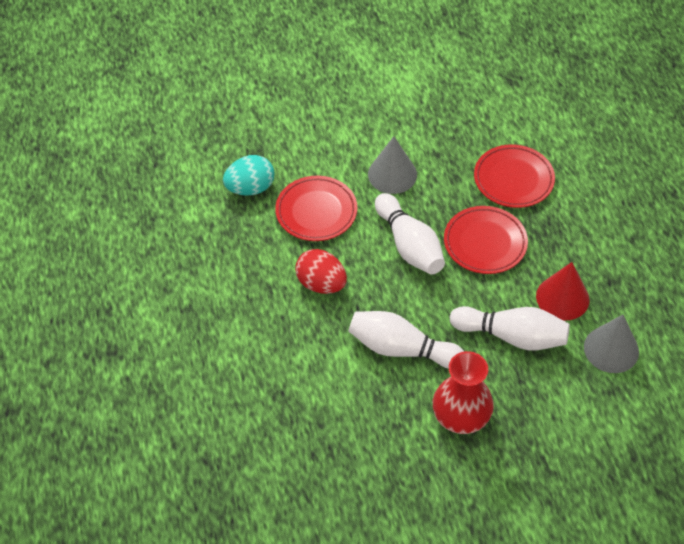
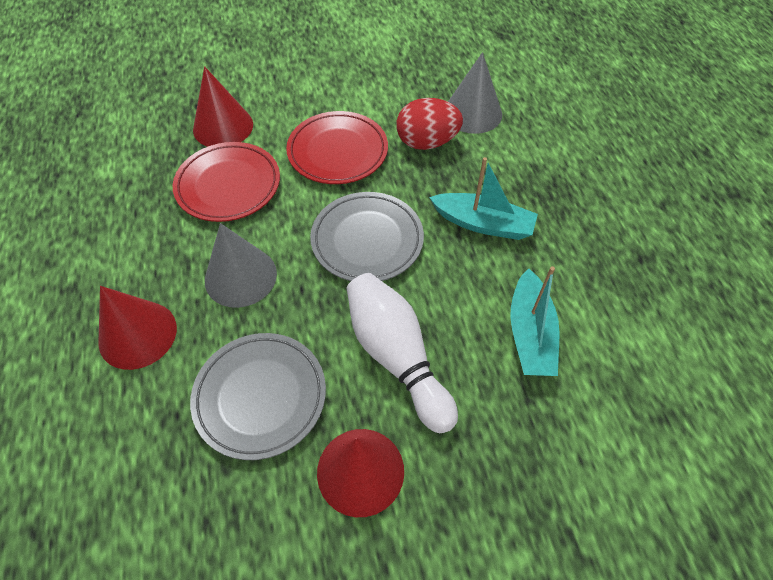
grey plate: 0 -> 2
red cone: 1 -> 3
red plate: 3 -> 2
red vase: 1 -> 0
turquoise boat: 0 -> 2
turquoise egg: 1 -> 0
white bowling pin: 3 -> 1

